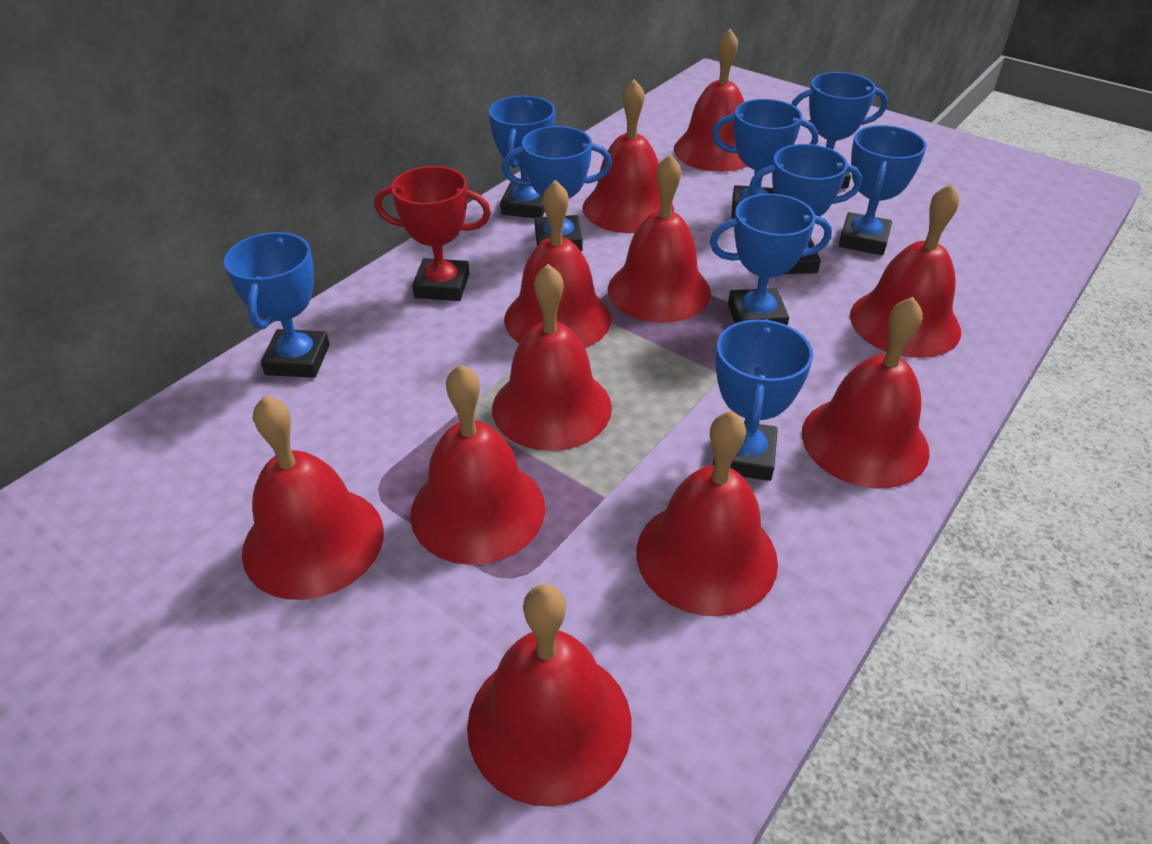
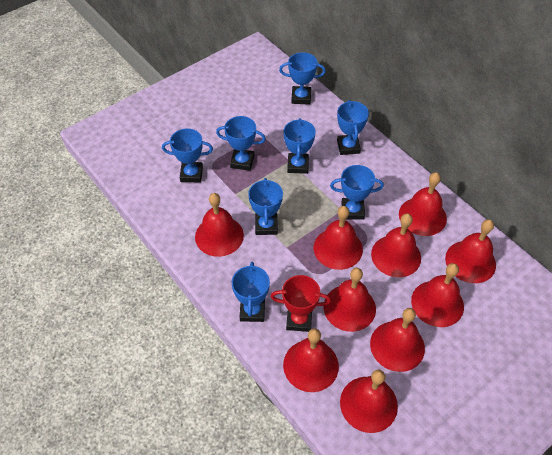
blue trophy: 9 -> 8
red bell: 11 -> 10

